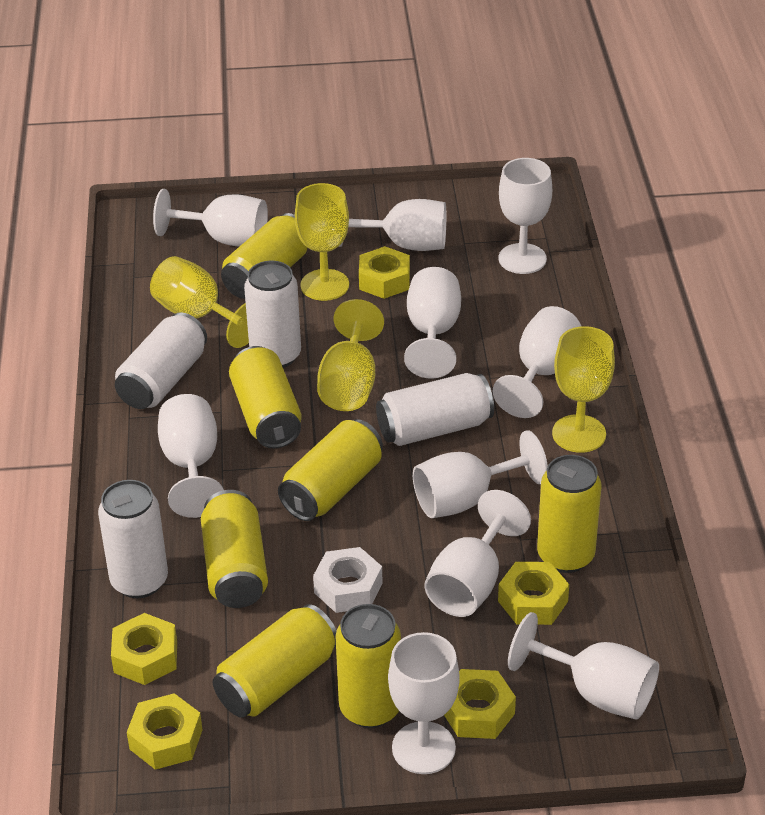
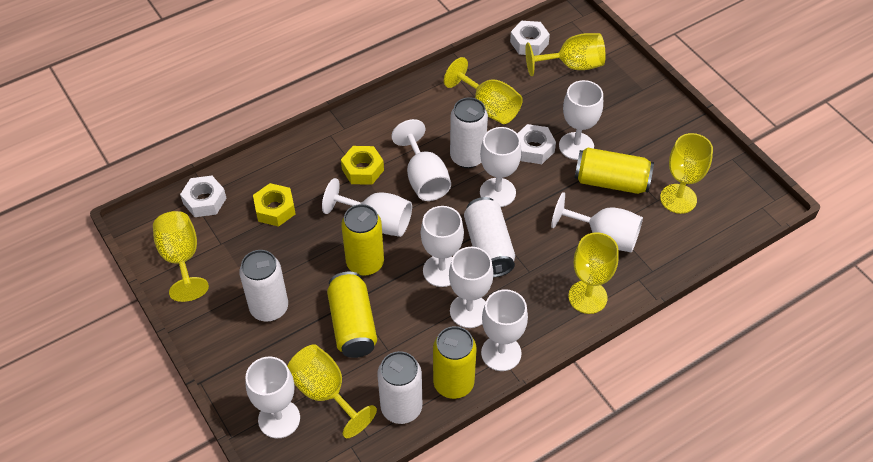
white goblet: 10 -> 9
white nut: 1 -> 3
yellow can: 7 -> 4
yellow goblet: 4 -> 6
yellow nut: 5 -> 2

